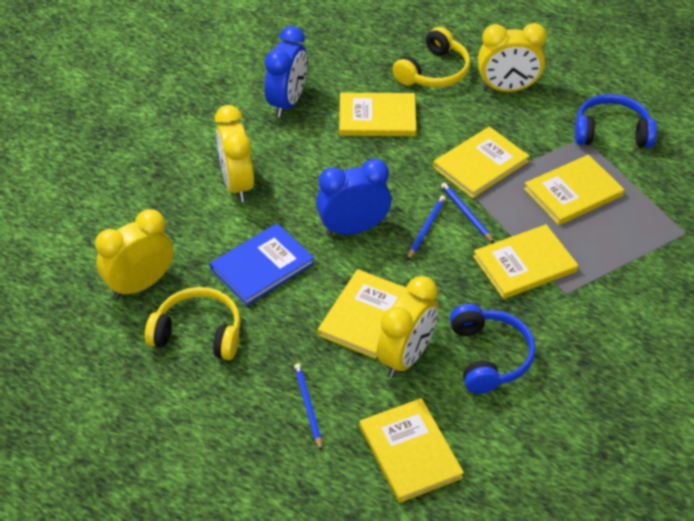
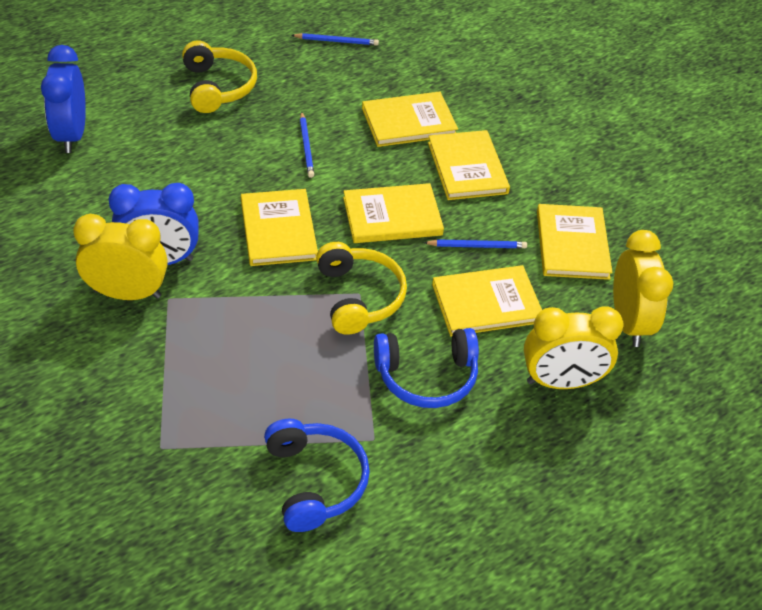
blue book: 1 -> 0
yellow clock: 4 -> 3

